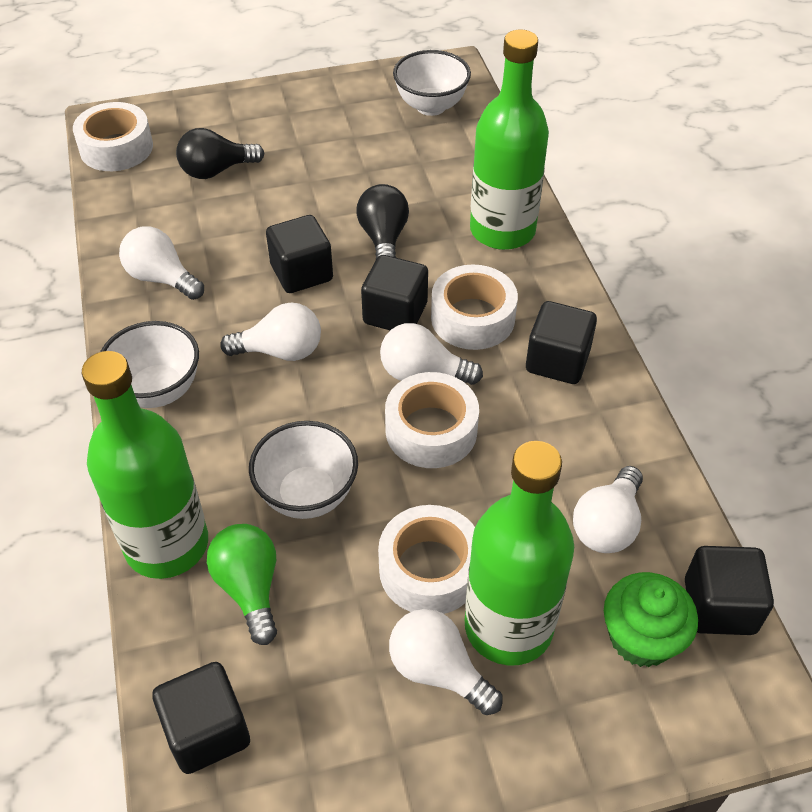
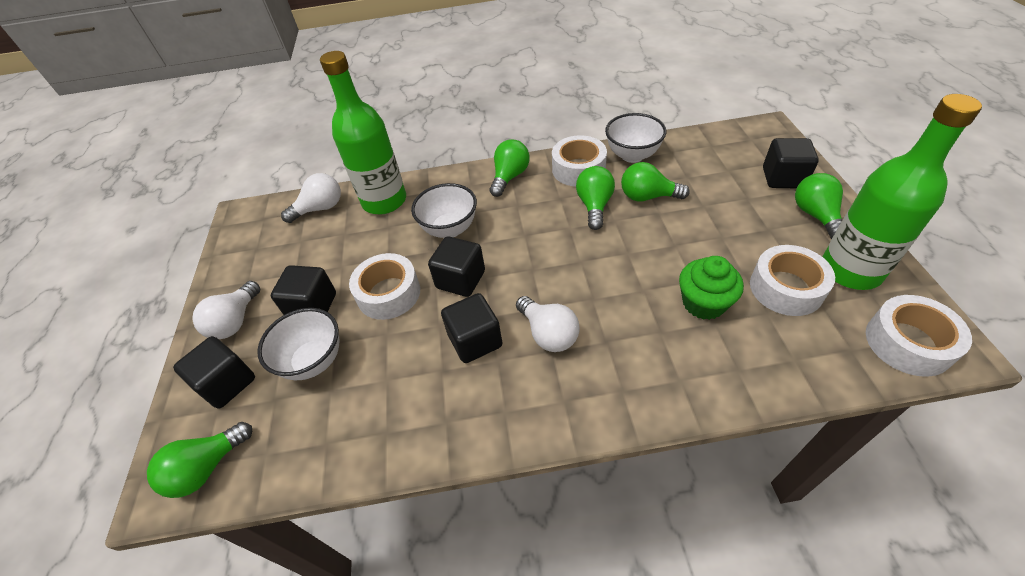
black light bulb: 2 -> 0
green bottle: 3 -> 2
green light bulb: 1 -> 5
white light bulb: 5 -> 3

